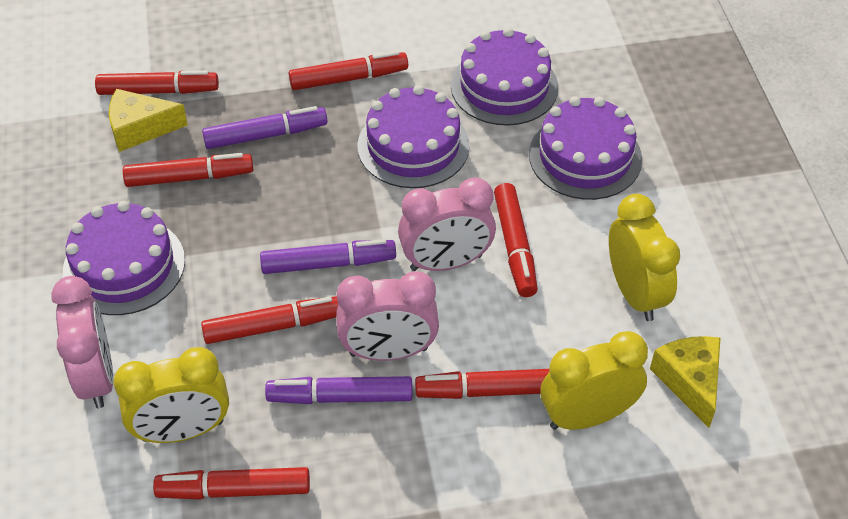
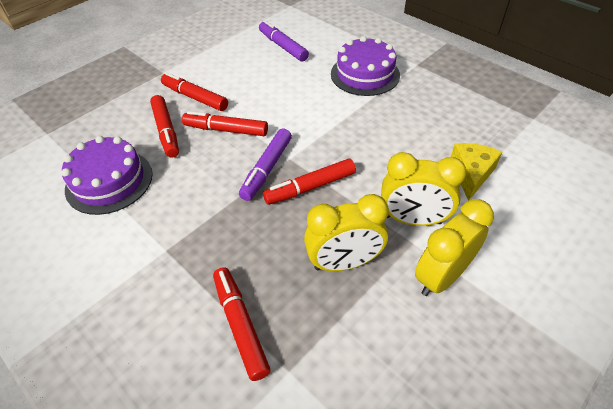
pink clock: 3 -> 0
purple cake: 4 -> 2
purple marker: 3 -> 2
red marker: 7 -> 5
yellow cheese: 2 -> 1

